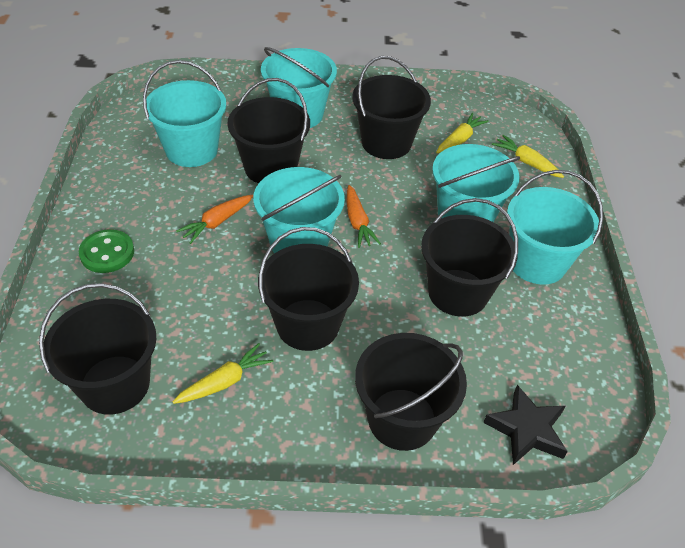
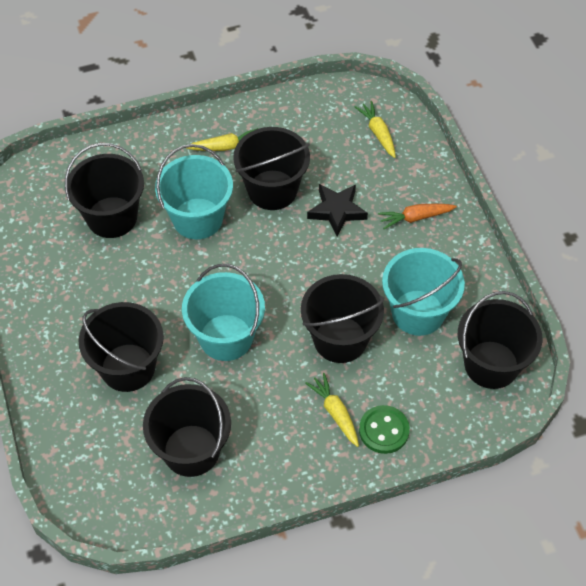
orange carrot: 2 -> 1
turquoise bucket: 5 -> 3

